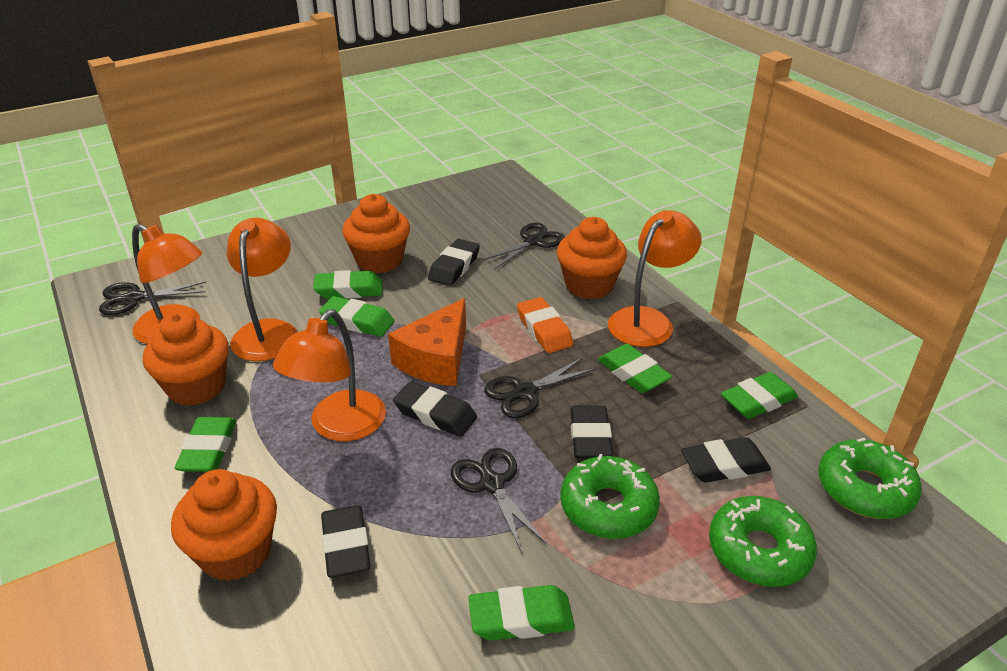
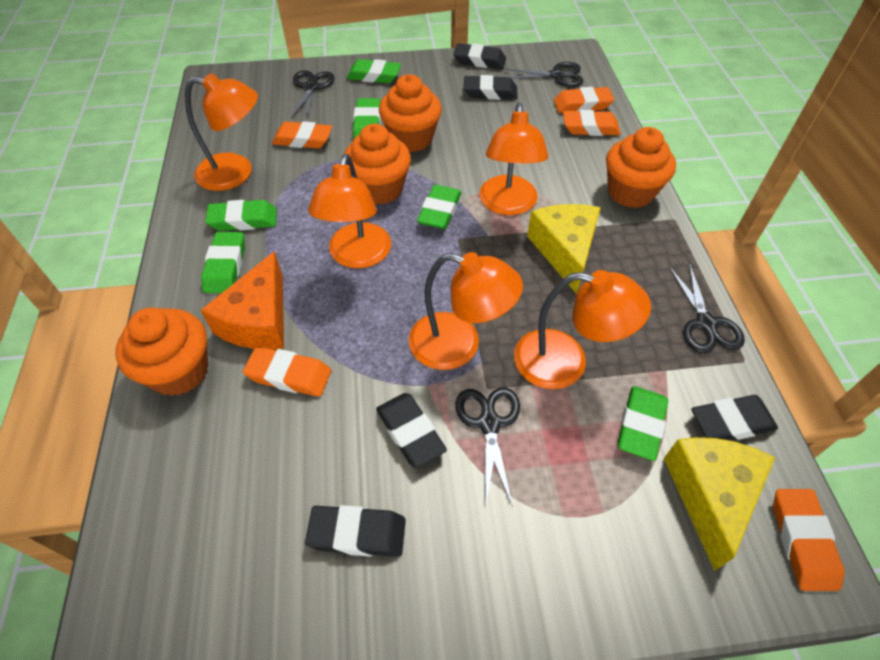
green donut: 3 -> 0
orange eraser: 1 -> 5
orange lamp: 4 -> 5
yellow cheese: 0 -> 2

